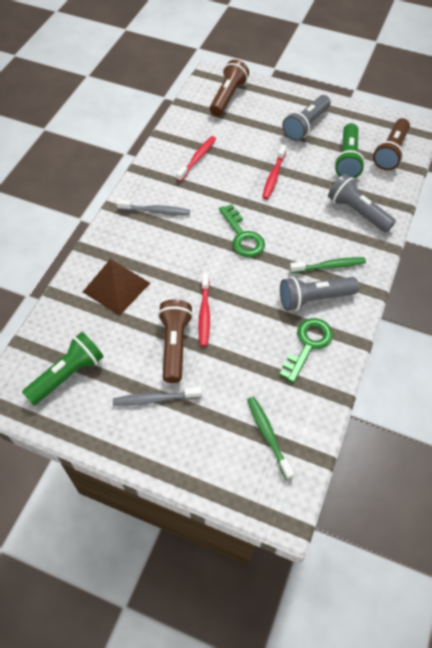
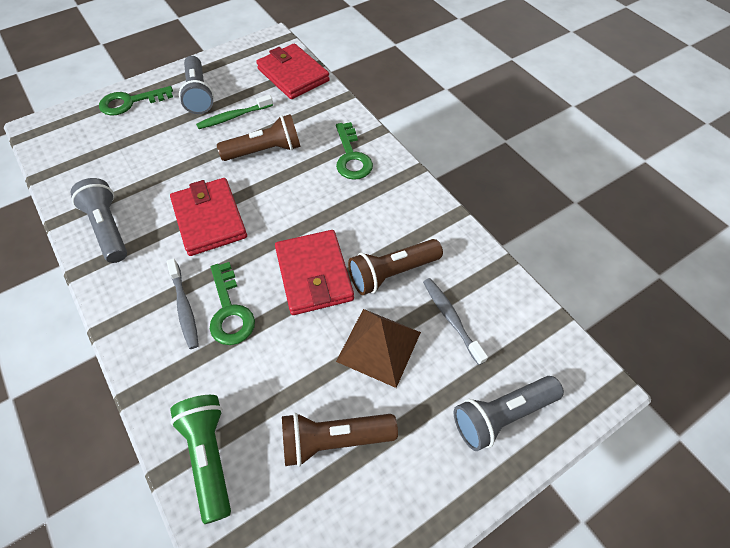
green flashlight: 2 -> 1
green key: 2 -> 3
green toothbrush: 2 -> 1
red toothbrush: 3 -> 0
red wallet: 0 -> 3

